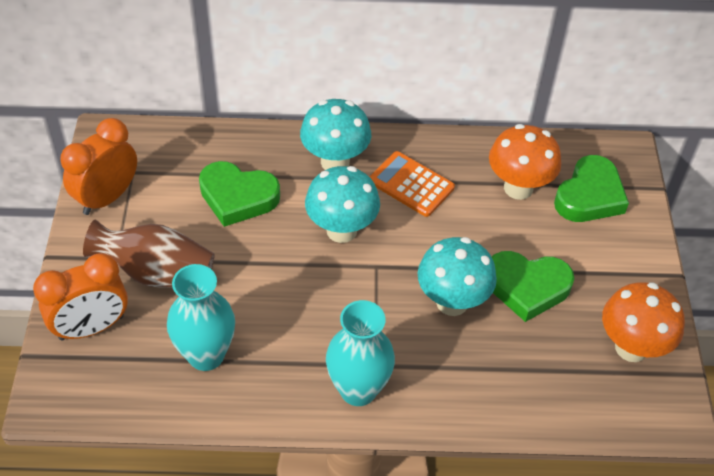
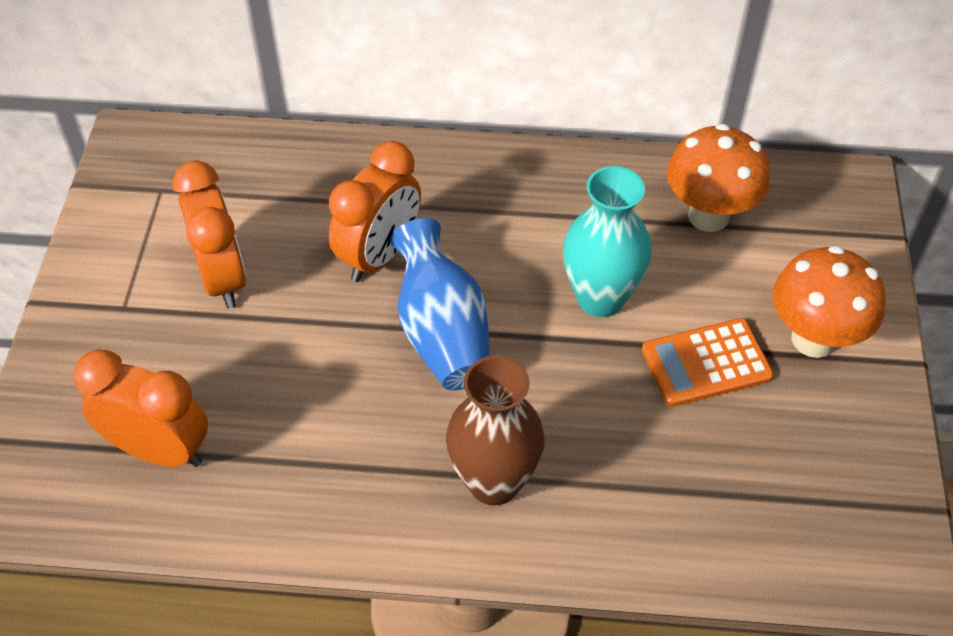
blue vase: 0 -> 1
green heart: 3 -> 0
orange clock: 2 -> 3
turquoise mushroom: 3 -> 0
turquoise vase: 2 -> 1

